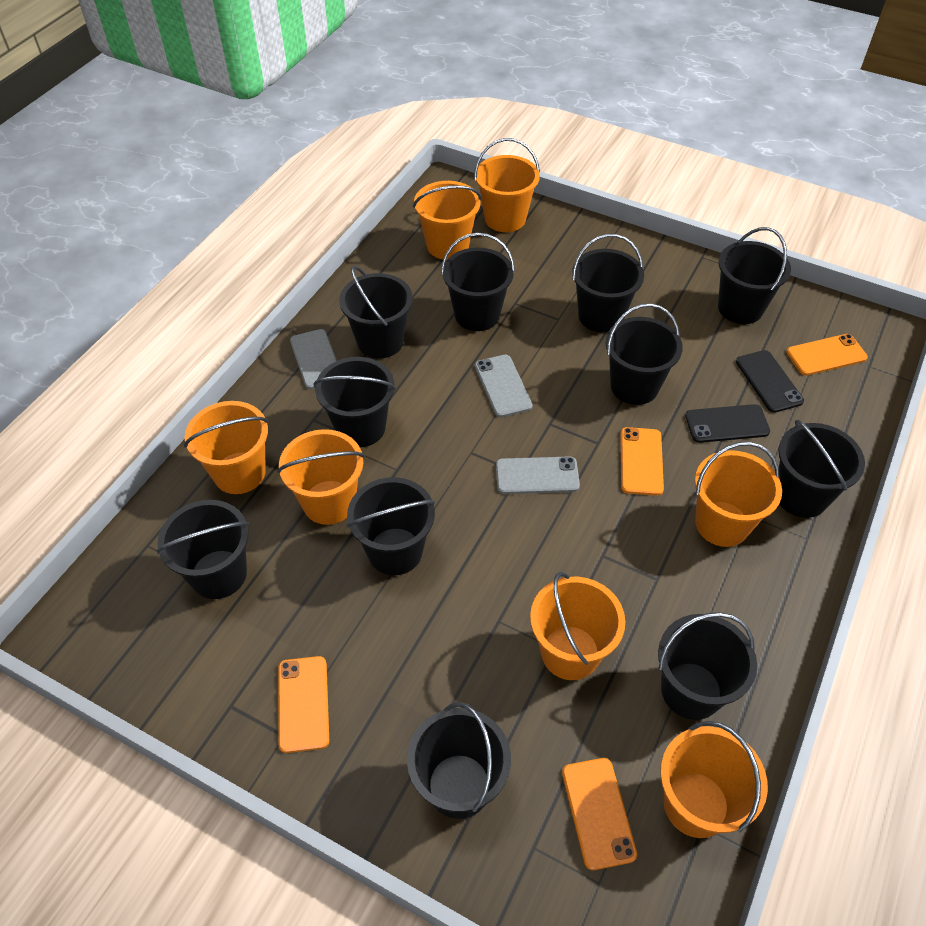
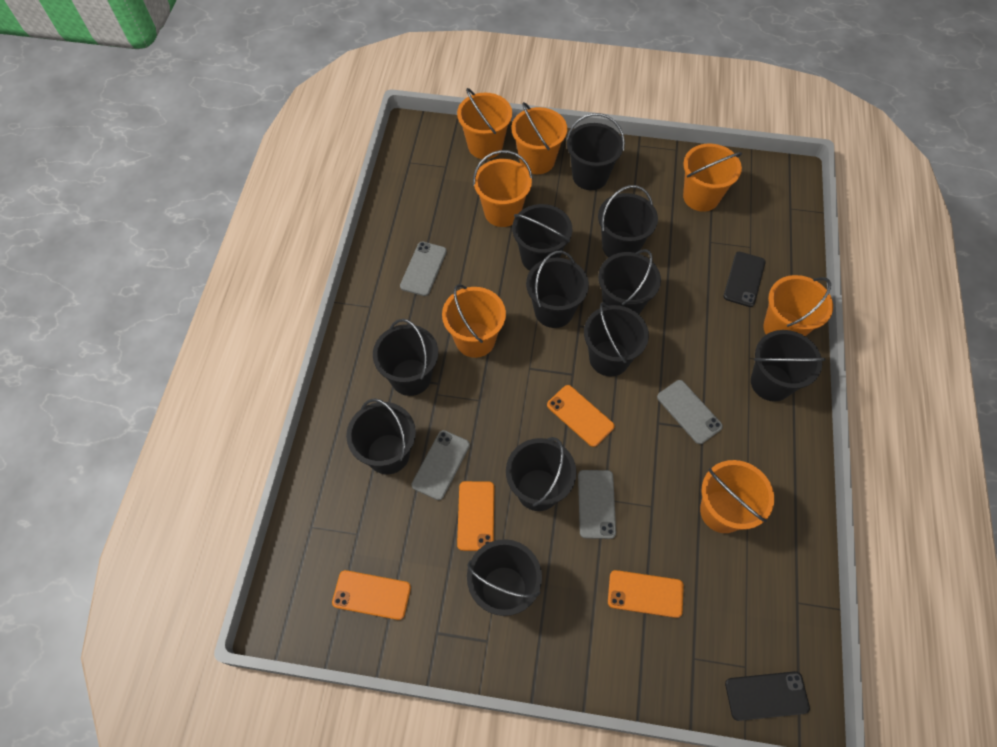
grey phone: 3 -> 4

